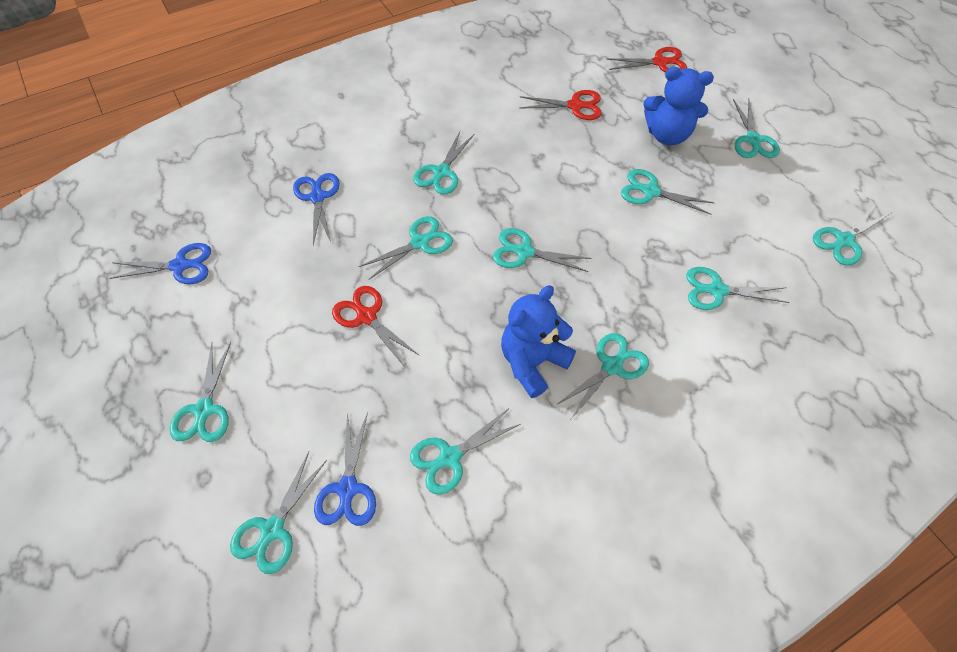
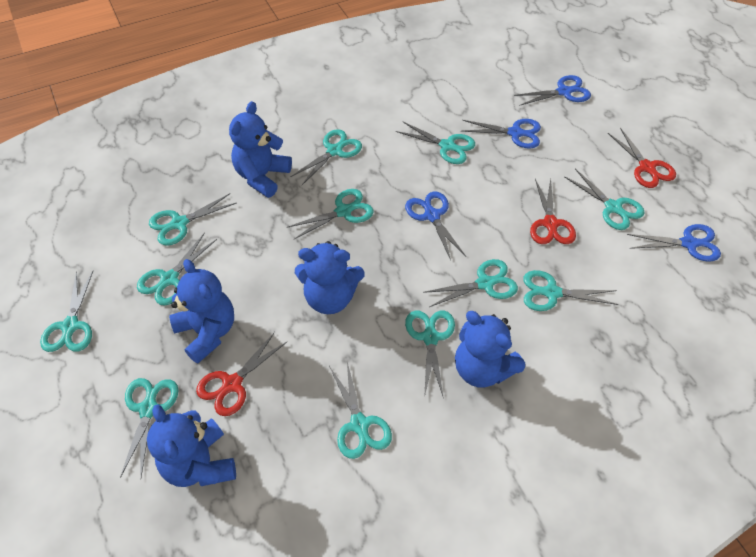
blue scissors: 3 -> 4
blue teddy bear: 2 -> 5
turquoise scissors: 11 -> 12

